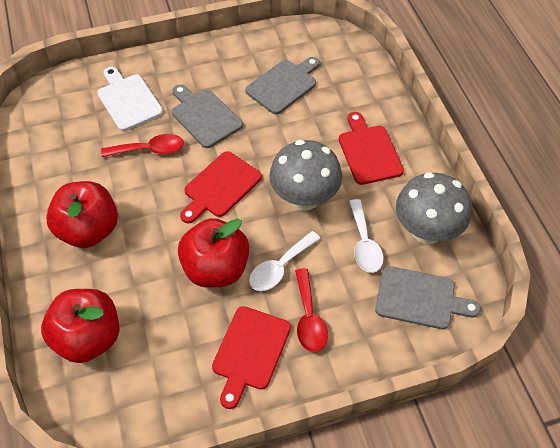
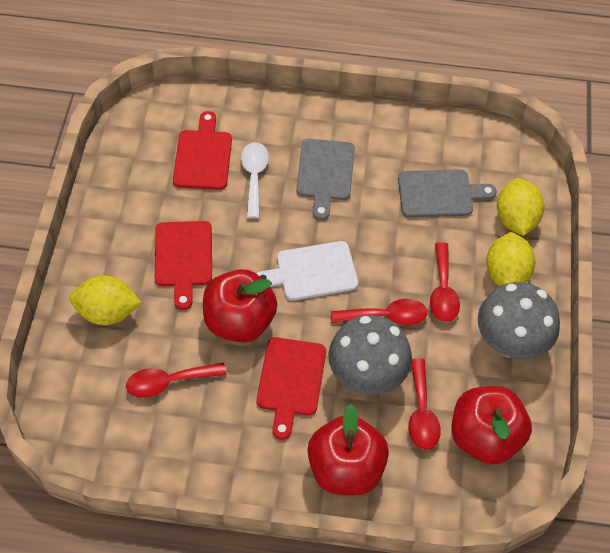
grey cutting board: 3 -> 2
red spoon: 2 -> 4
white spoon: 2 -> 1
yellow lemon: 0 -> 3

